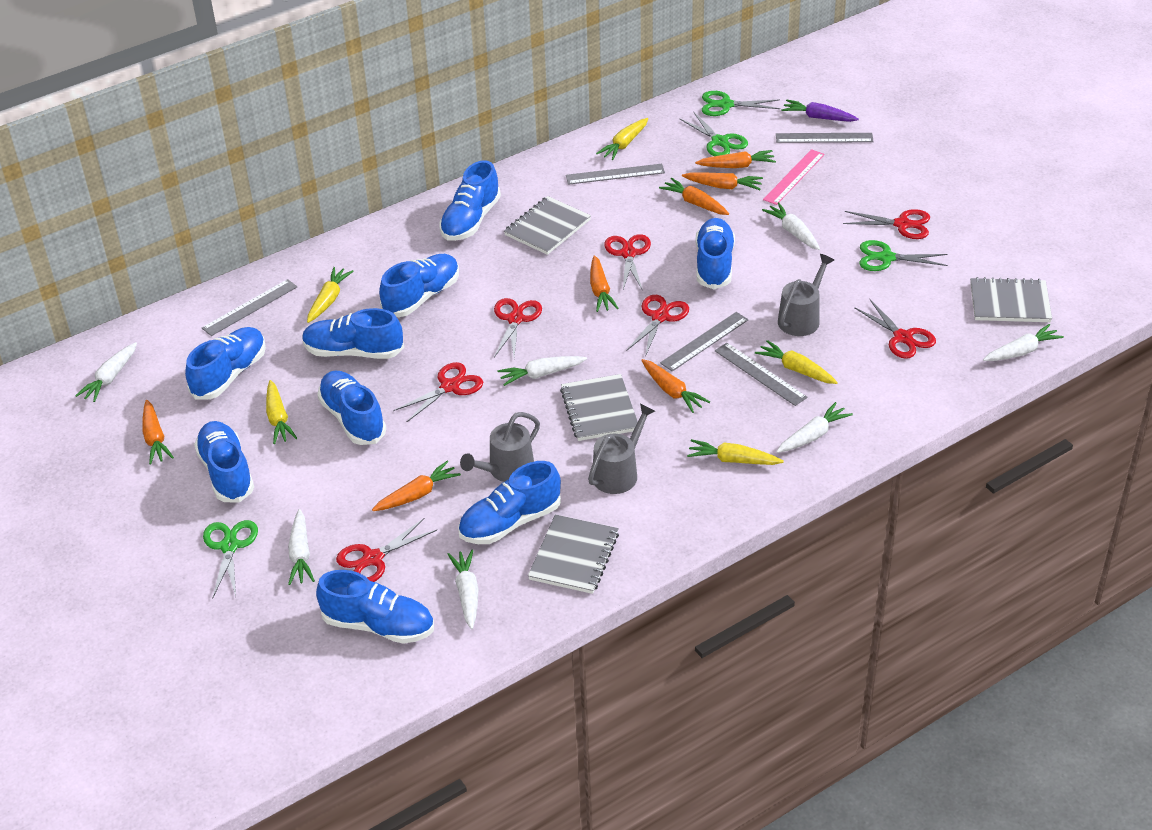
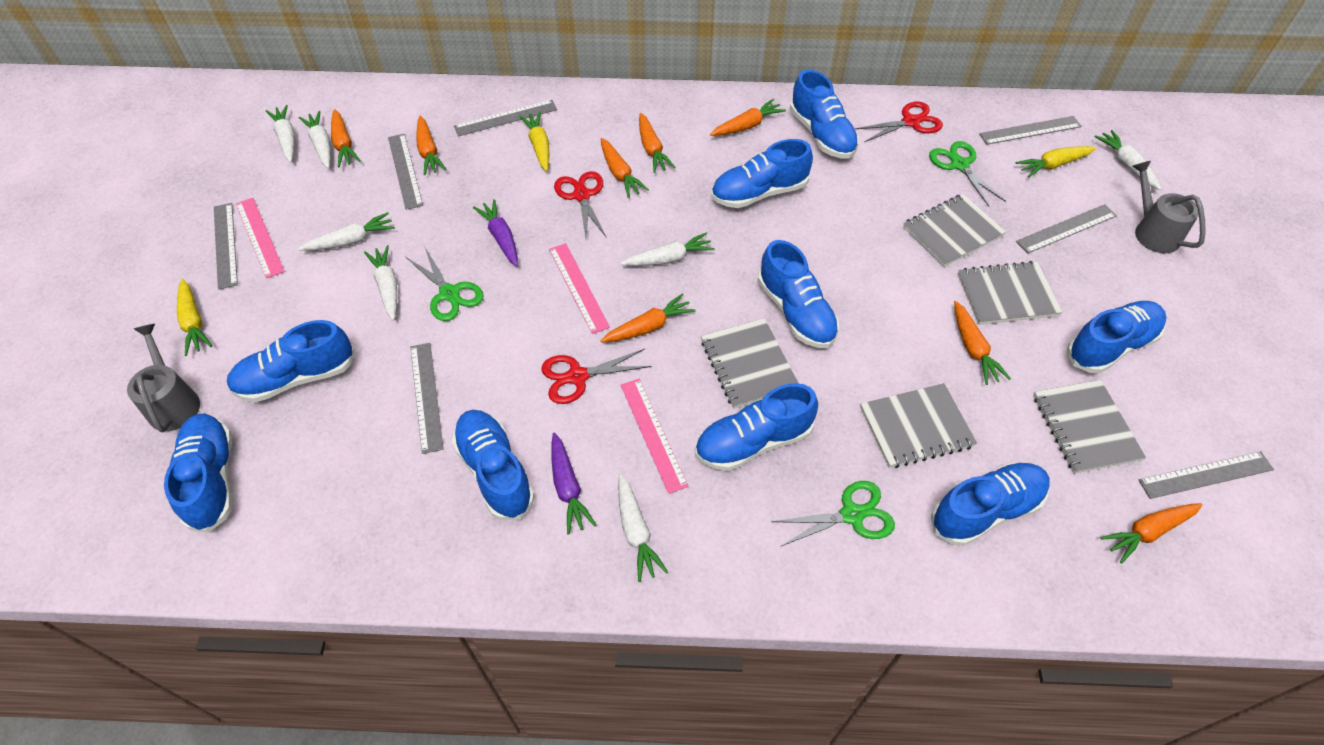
green scissors: 4 -> 3
grey notebook: 4 -> 5
grey ruler: 5 -> 7
grey watering can: 3 -> 2
orange carrot: 7 -> 8
pink ruler: 1 -> 3
purple carrot: 1 -> 2
red scissors: 7 -> 3
yellow carrot: 5 -> 3

